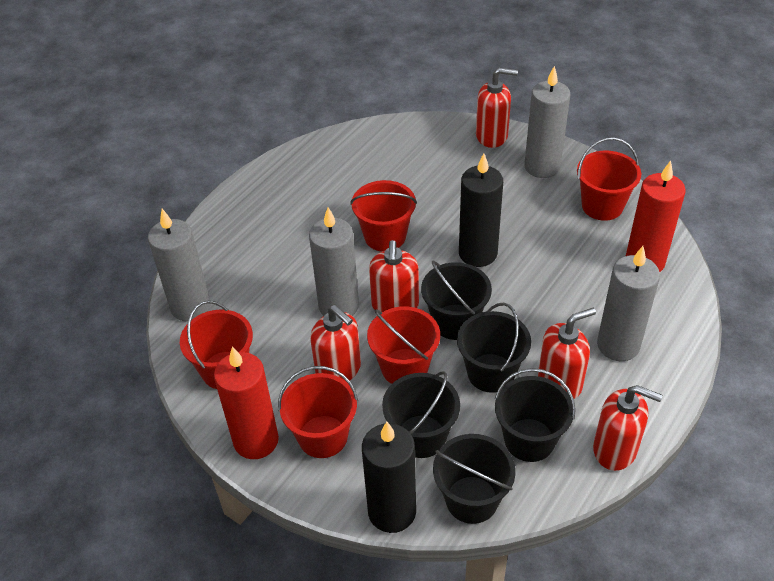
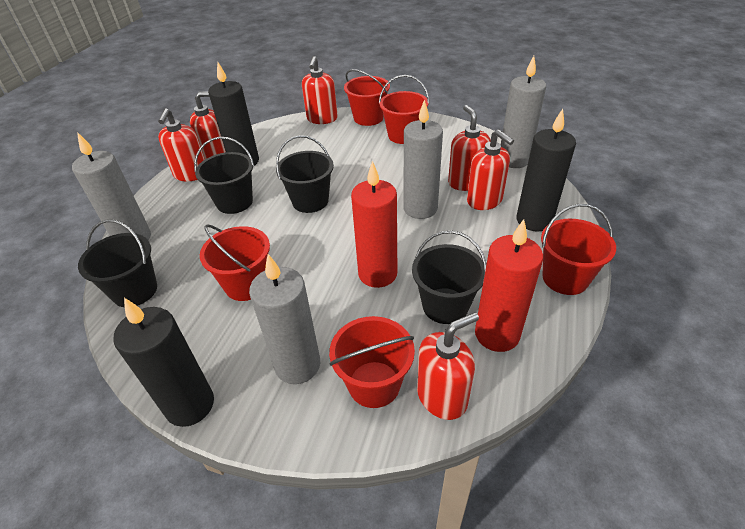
black bucket: 5 -> 4
black candle: 2 -> 3
red soap dispenser: 5 -> 6

